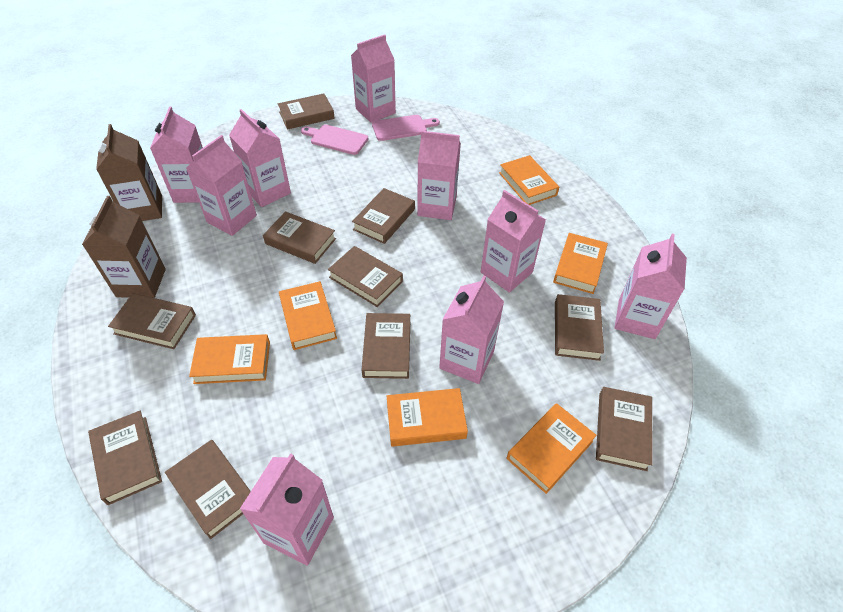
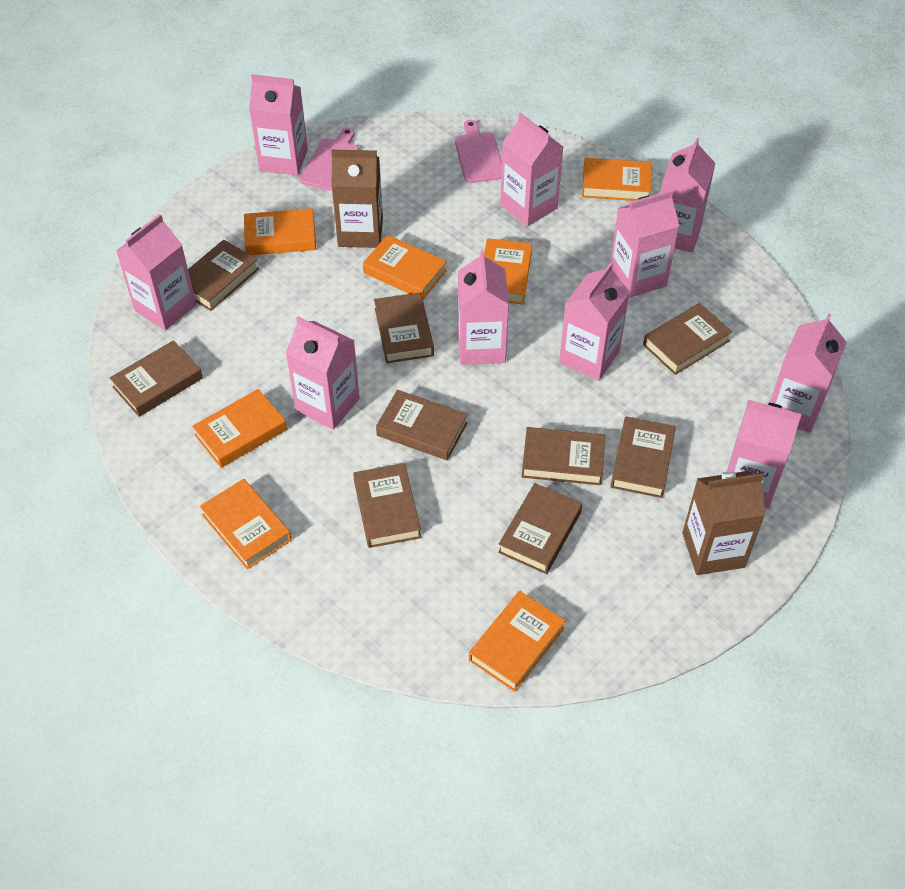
brown book: 10 -> 9
orange book: 6 -> 7
pink carton: 9 -> 10

